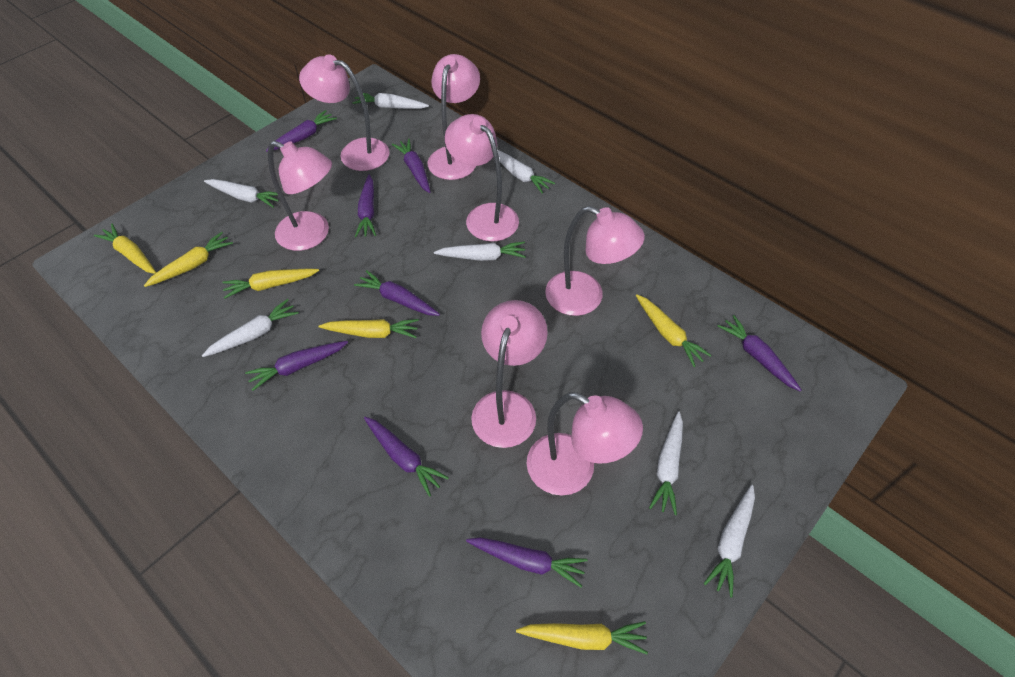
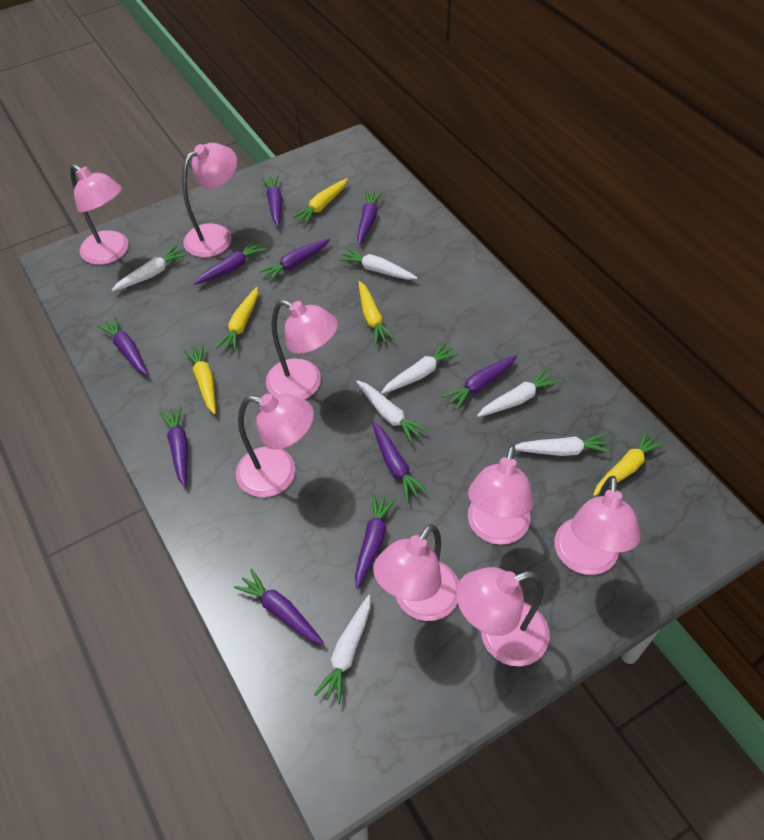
pink lamp: 7 -> 8
purple carrot: 8 -> 10
yellow carrot: 6 -> 5

